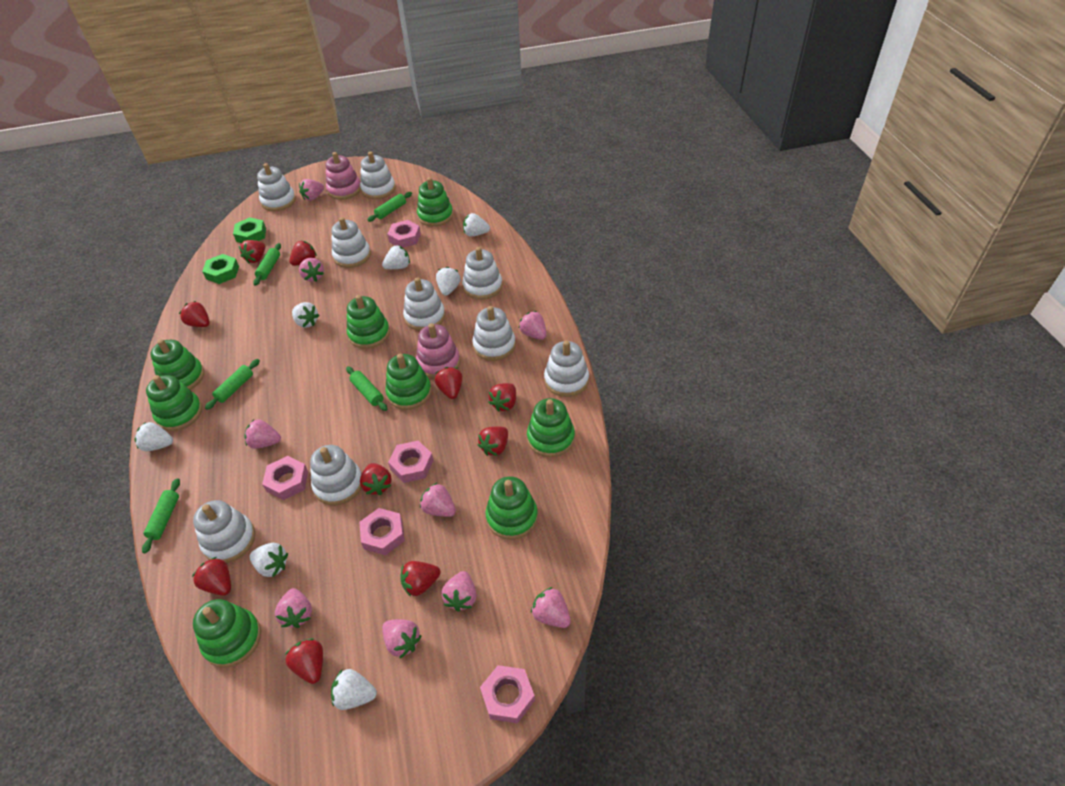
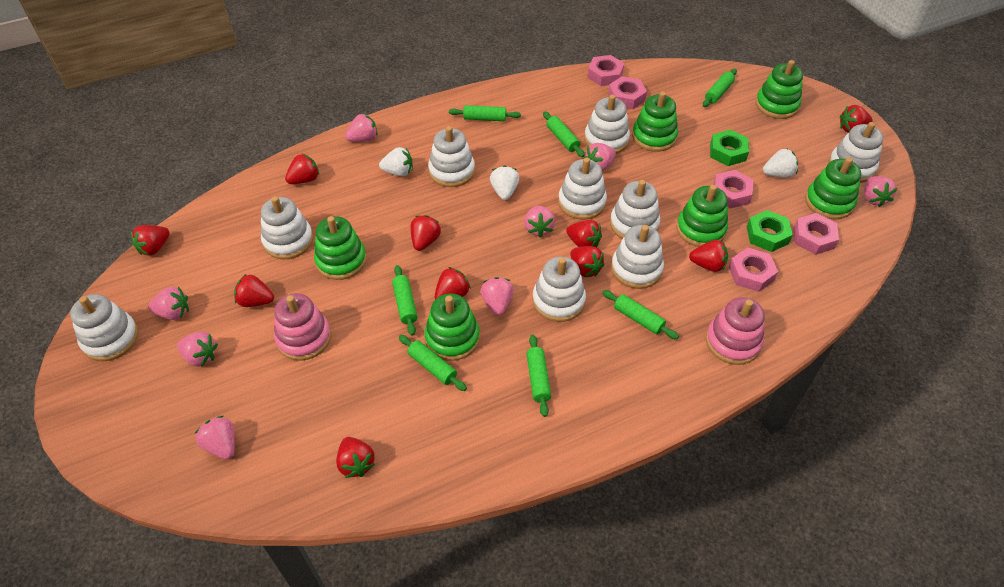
green rolling pin: 5 -> 7
green stacking toy: 8 -> 6
pink strawberry: 9 -> 8
white strawberry: 7 -> 3

